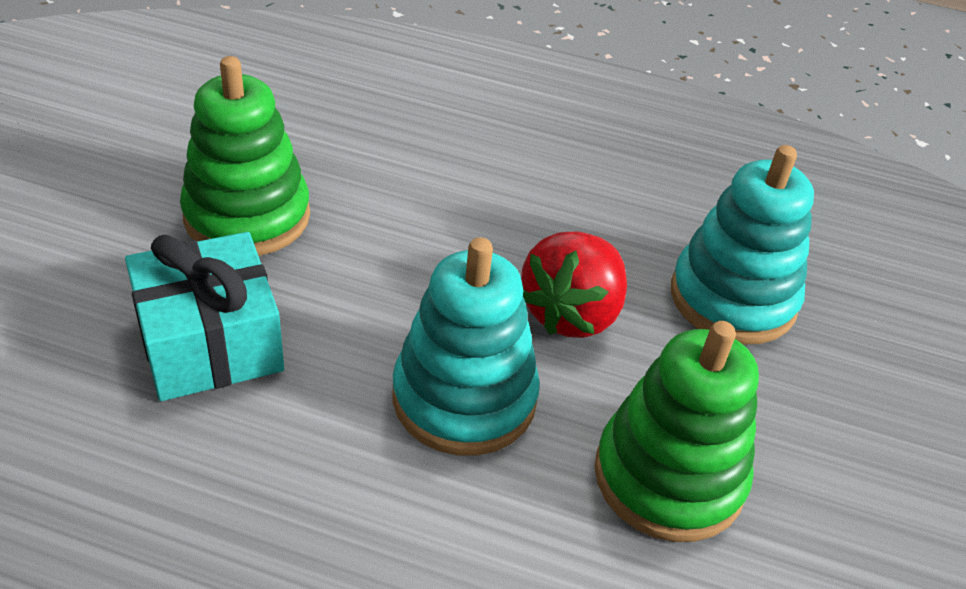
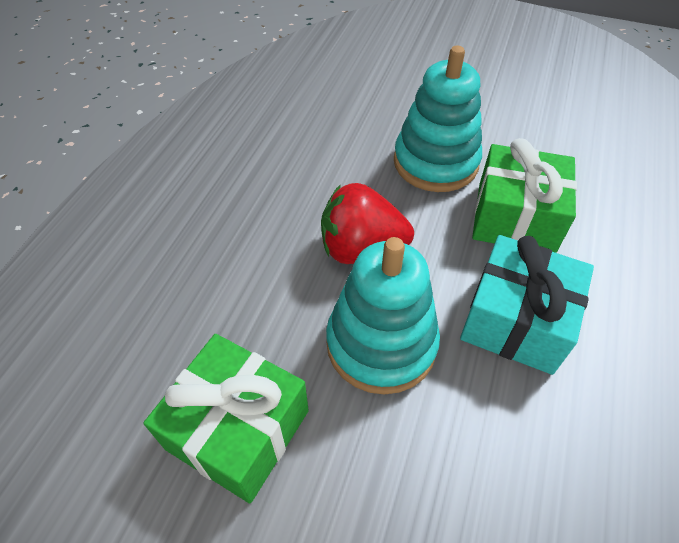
green gift: 0 -> 2
green stacking toy: 2 -> 0

